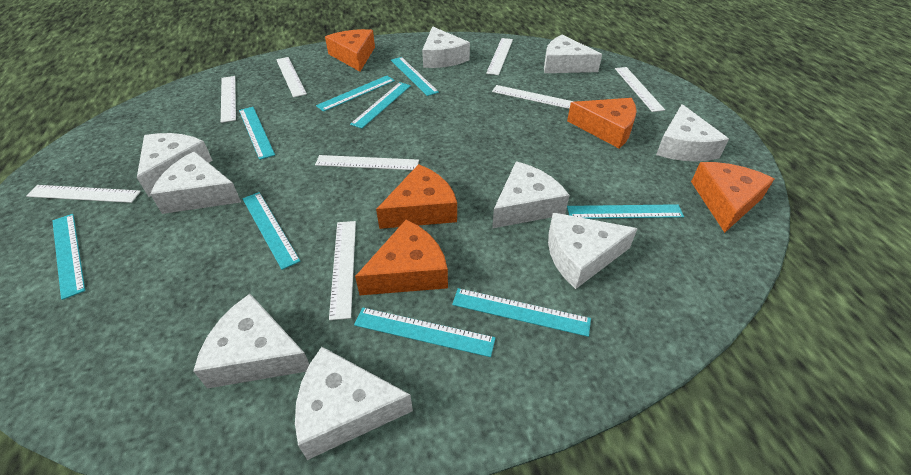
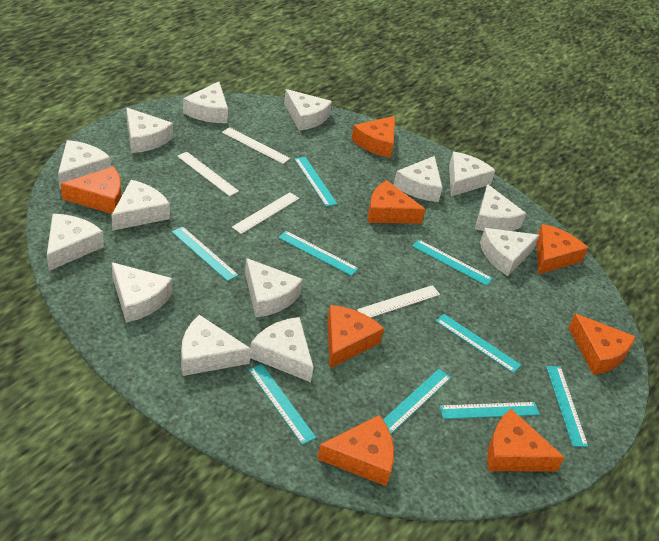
orange cheese: 5 -> 8
white cheese: 9 -> 14
white ruler: 8 -> 4

